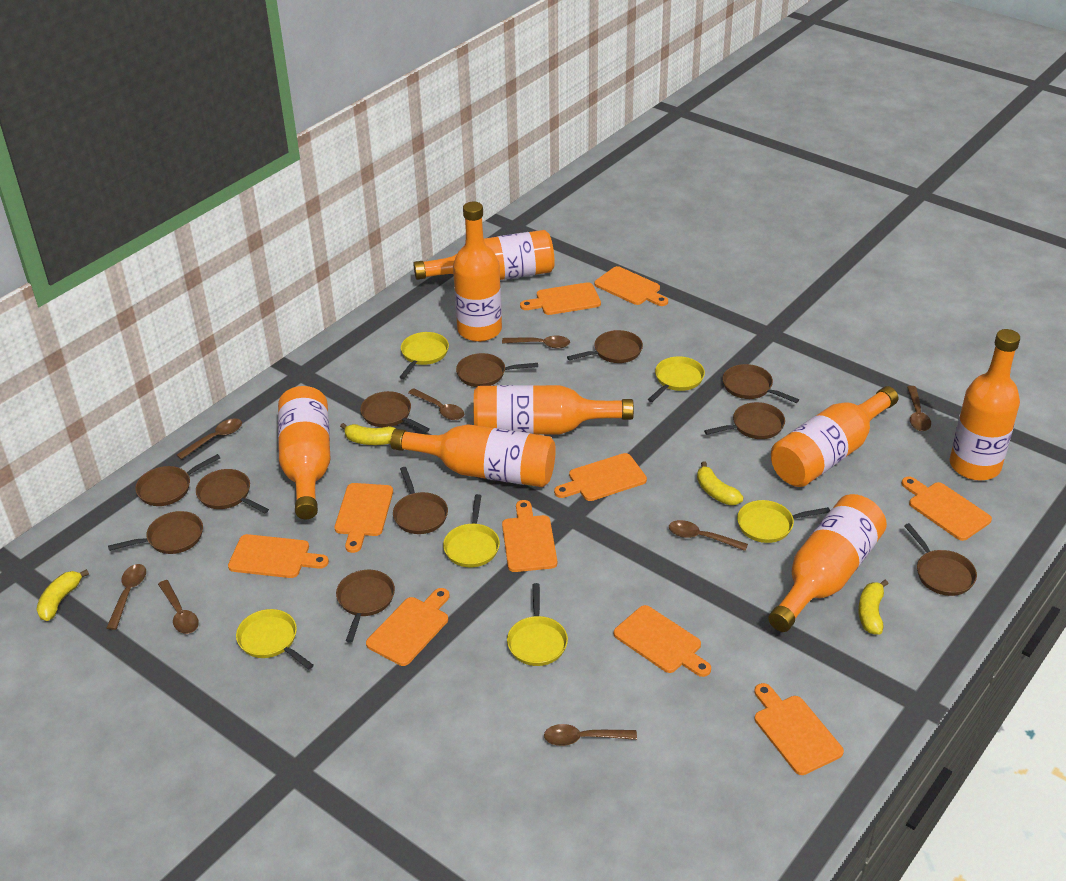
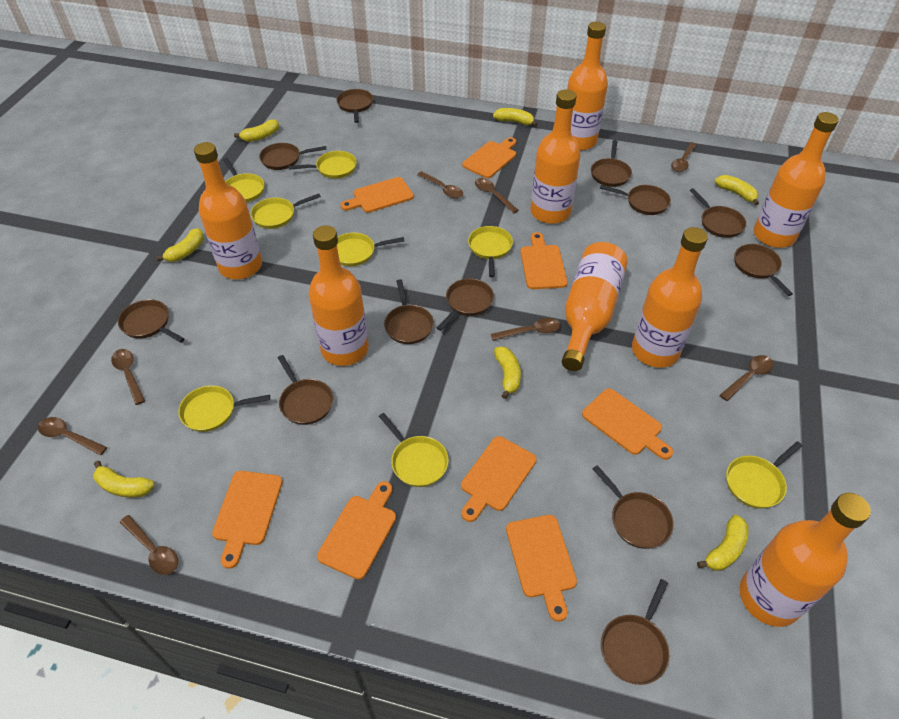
brown pan: 11 -> 12
orange cutting board: 10 -> 8
yellow banana: 4 -> 7
yellow pan: 6 -> 8

